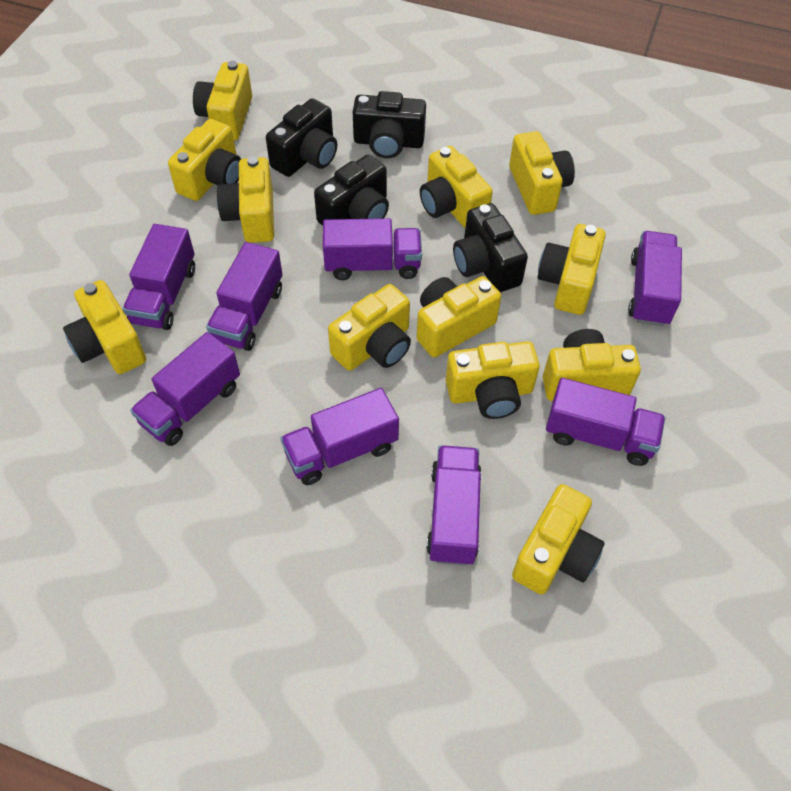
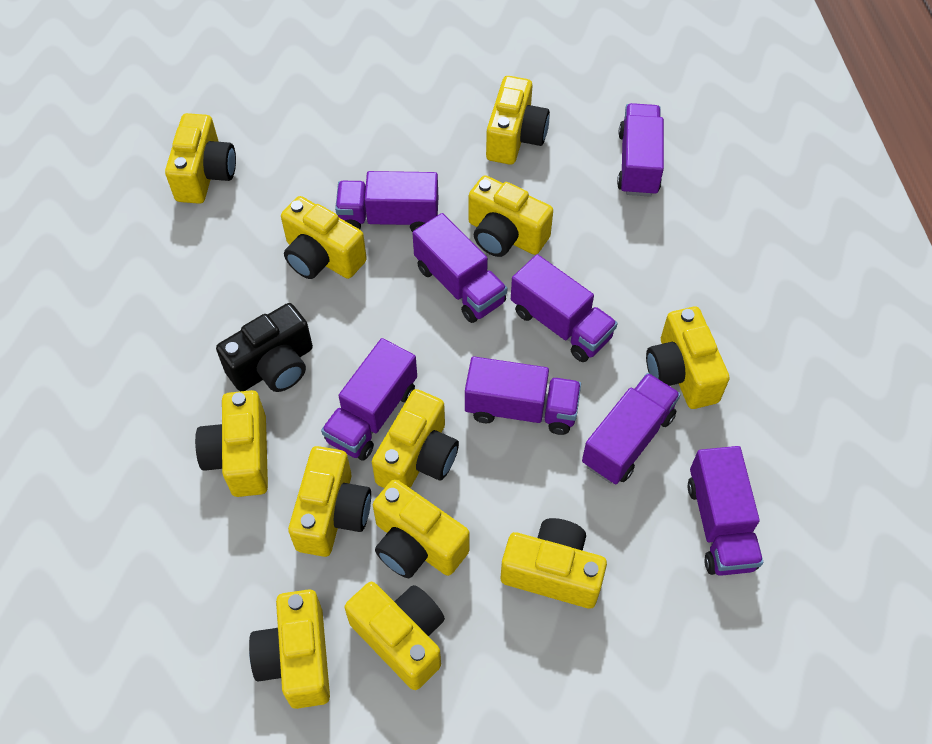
black camera: 4 -> 1

